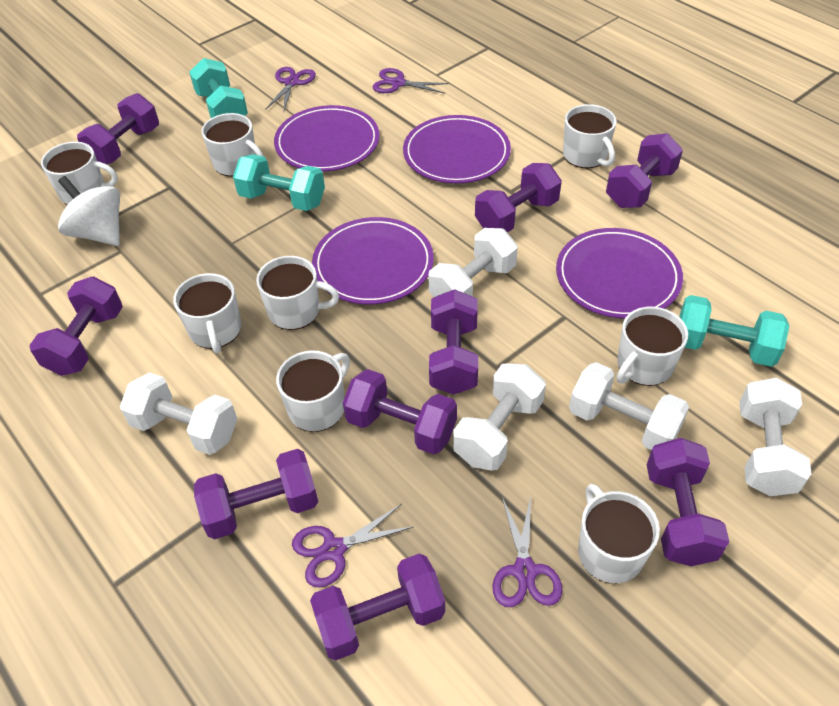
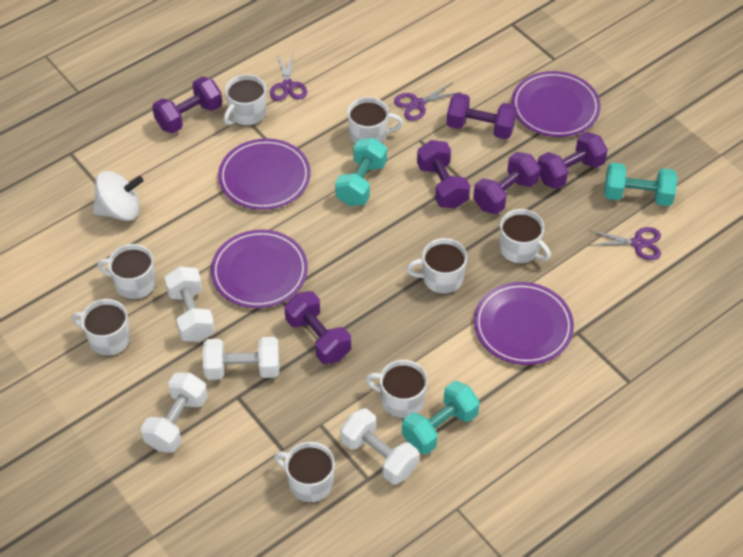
purple dumbbell: 9 -> 6
purple scissors: 4 -> 3
white dumbbell: 5 -> 4

